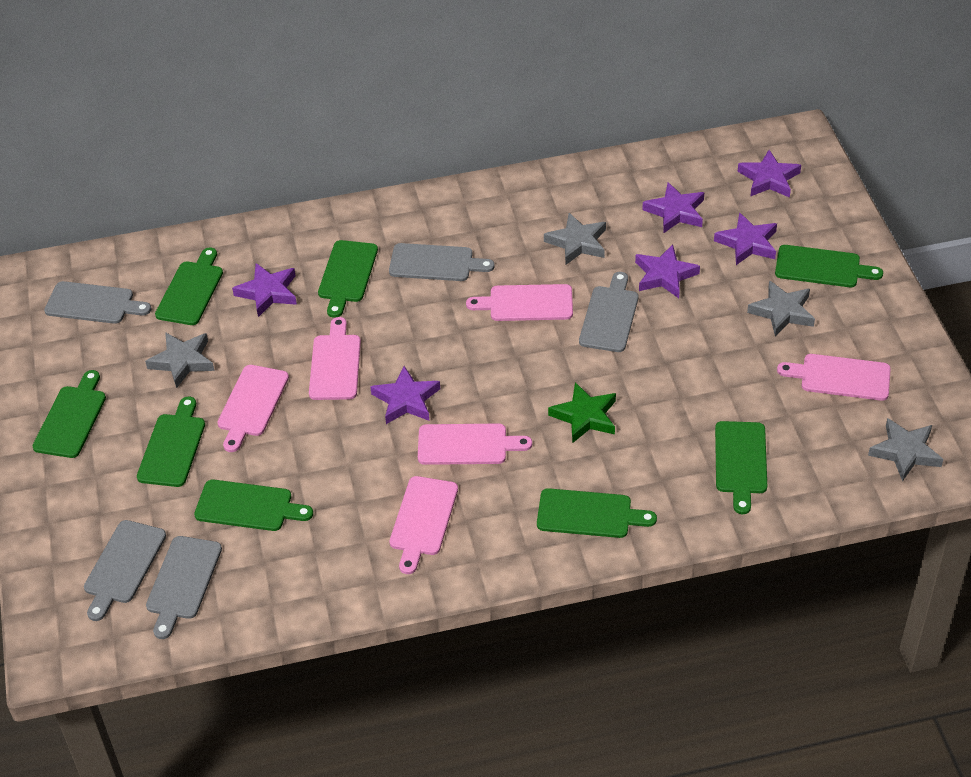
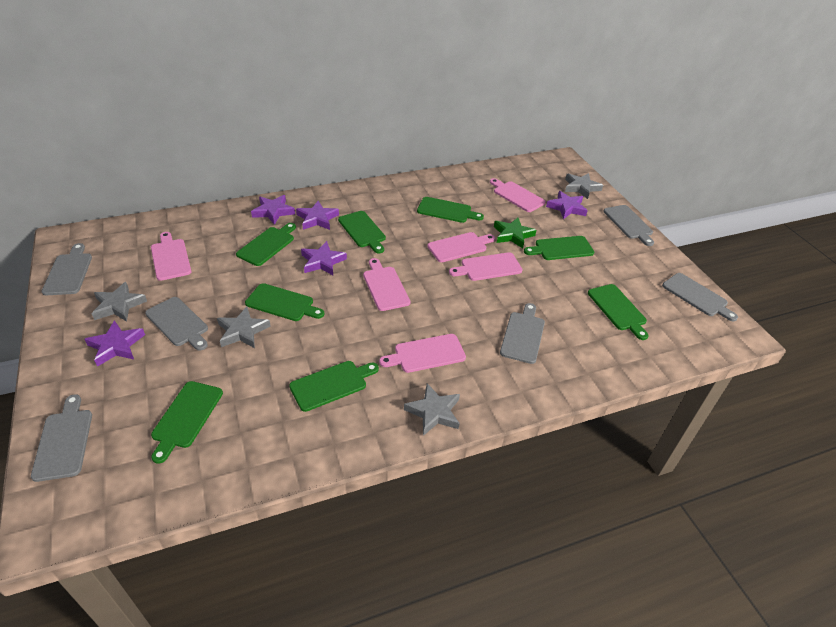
grey cutting board: 5 -> 6
purple star: 6 -> 5

